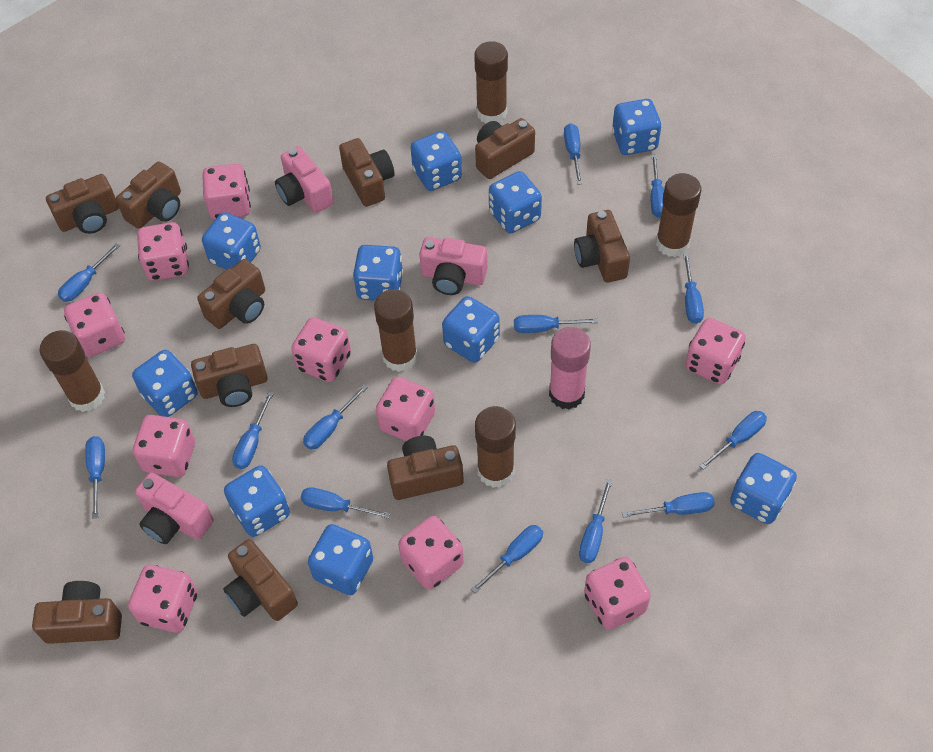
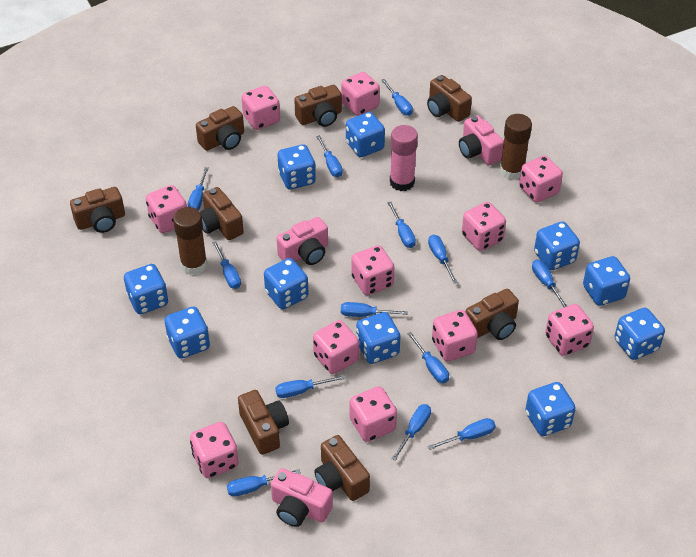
brown camera: 10 -> 8
brown glue stick: 5 -> 2
pink dice: 10 -> 11

